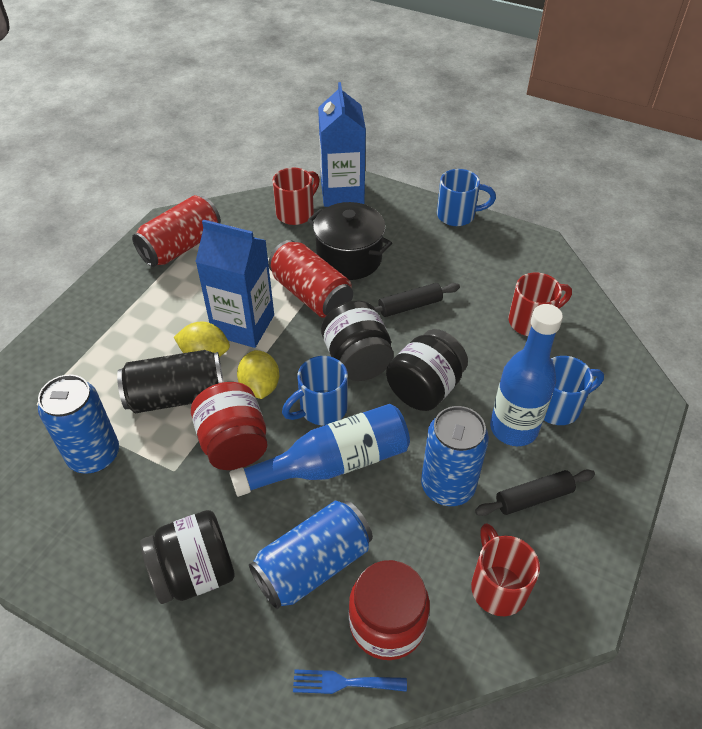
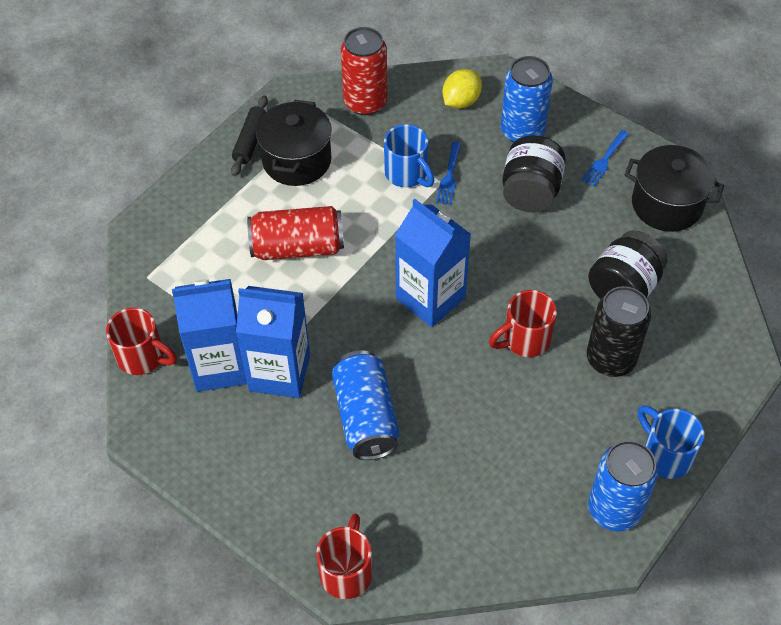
black jar: 3 -> 2
black pot: 1 -> 2
black rolling pin: 2 -> 1
blue bottle: 2 -> 0
blue carton: 2 -> 3
blue fork: 1 -> 2
blue mug: 3 -> 2
red jar: 2 -> 0
yellow lemon: 2 -> 1

